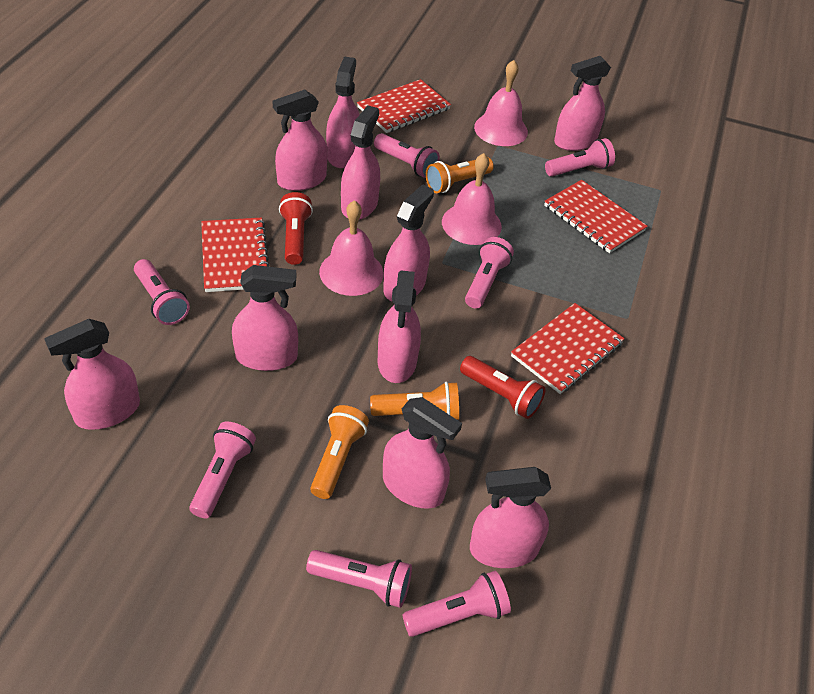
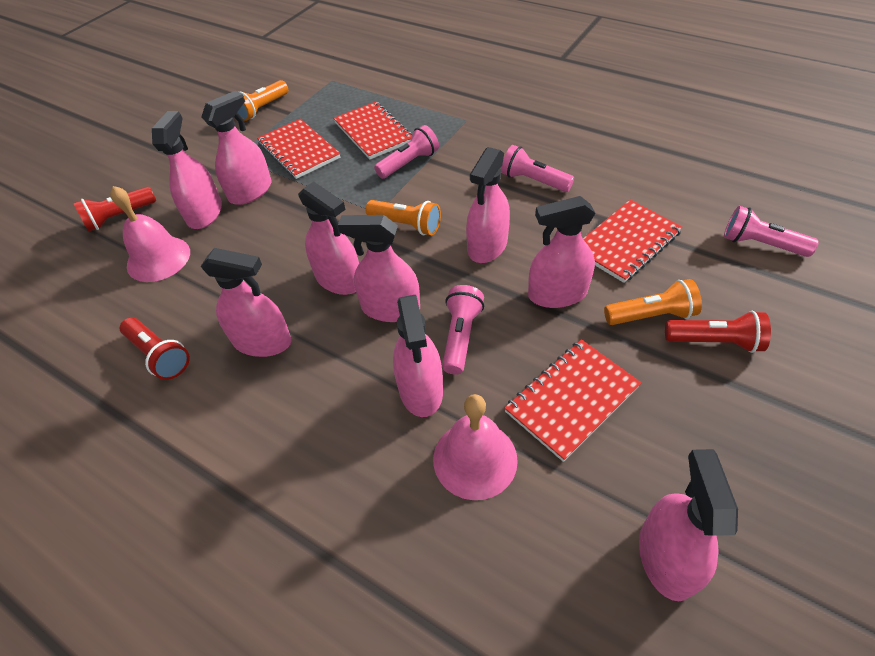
pink bell: 3 -> 2
pink flashlight: 7 -> 4
pink spray bottle: 10 -> 9
red flashlight: 2 -> 3

